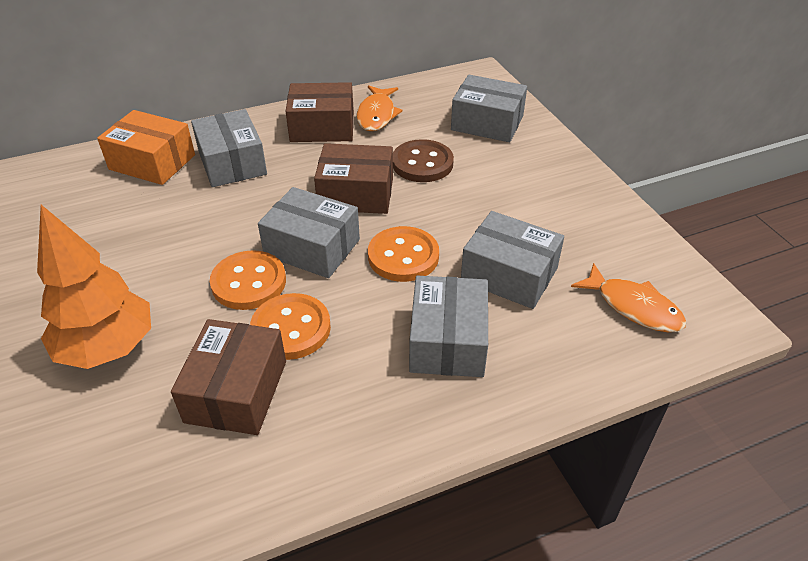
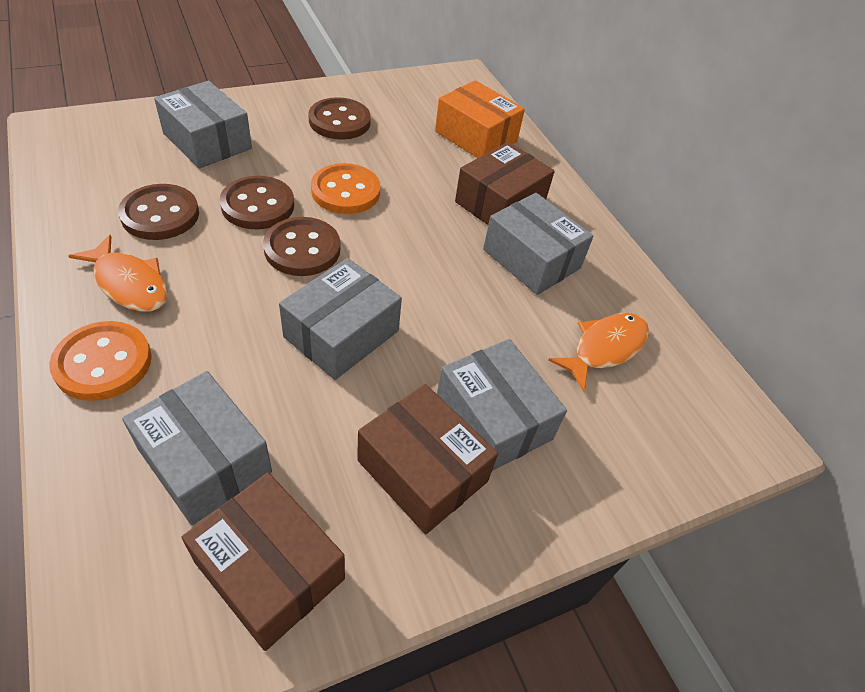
brown button: 1 -> 4
orange button: 3 -> 2
orange tree: 1 -> 0

